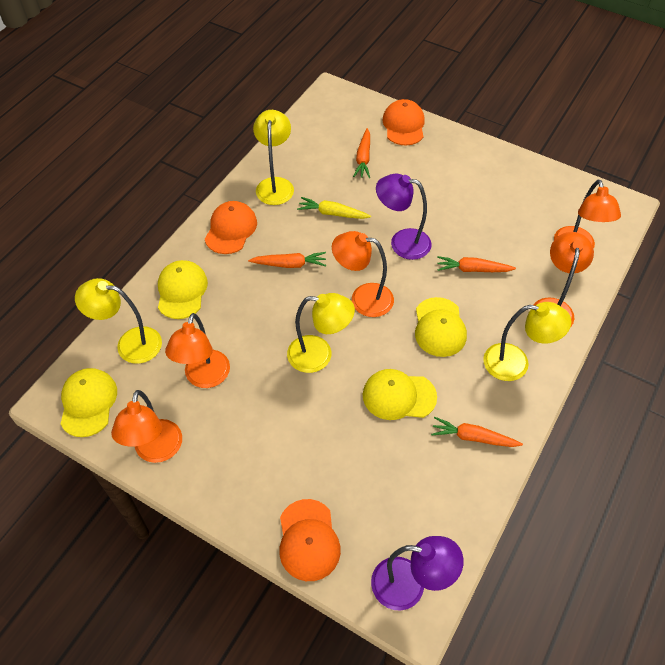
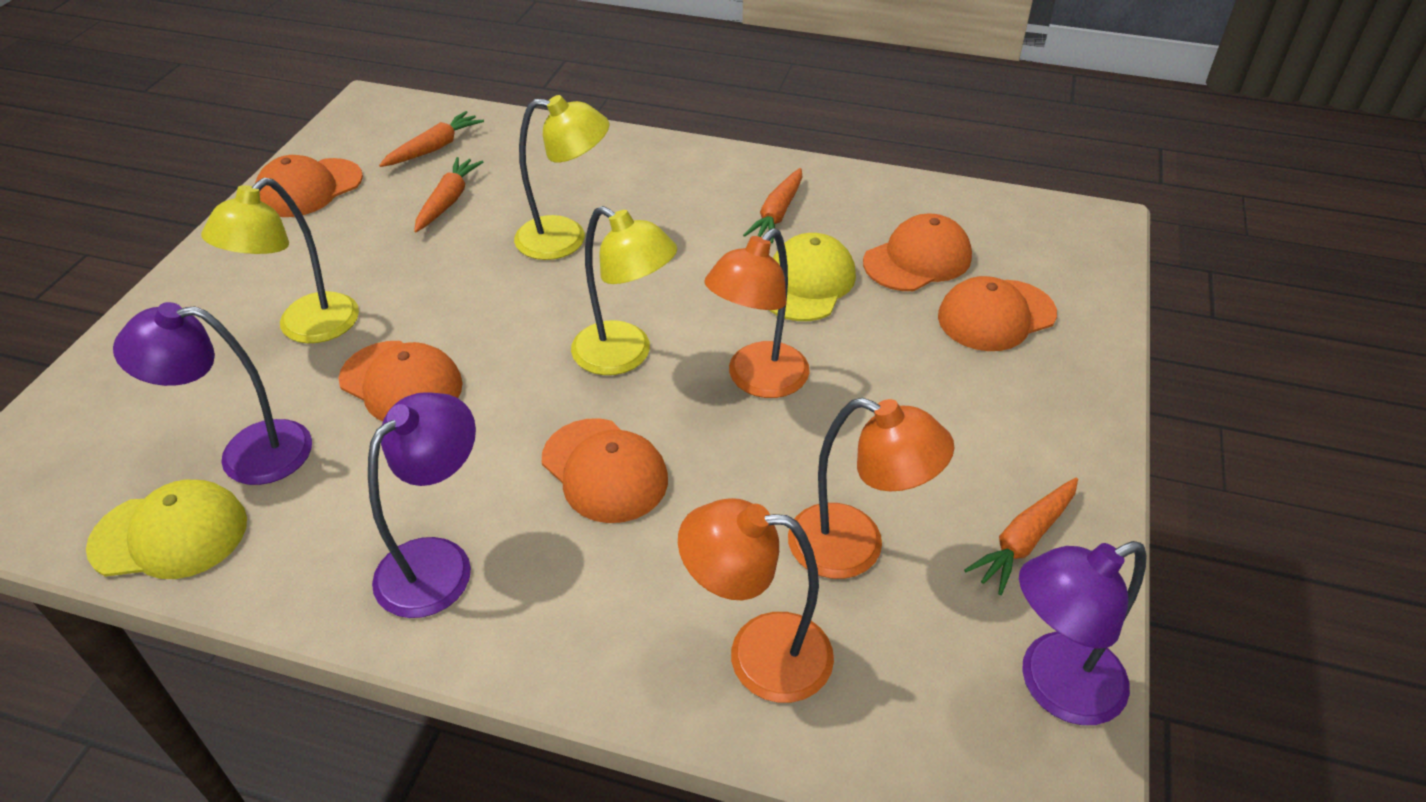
orange cap: 3 -> 5
orange lamp: 5 -> 3
purple lamp: 2 -> 3
yellow cap: 4 -> 2
yellow carrot: 1 -> 0
yellow lamp: 4 -> 3

